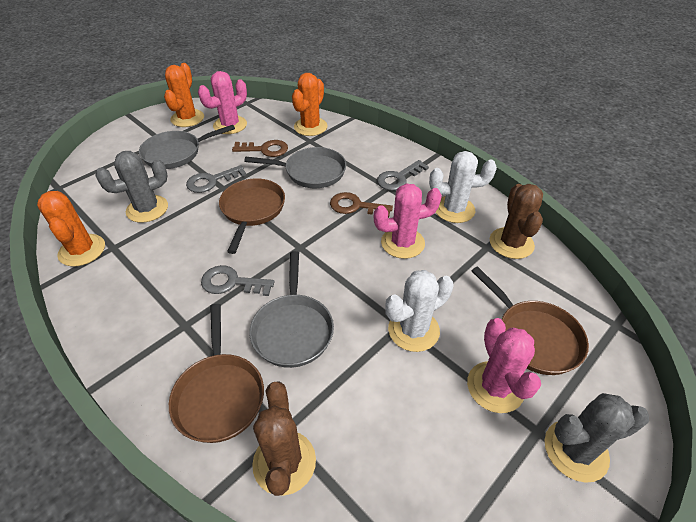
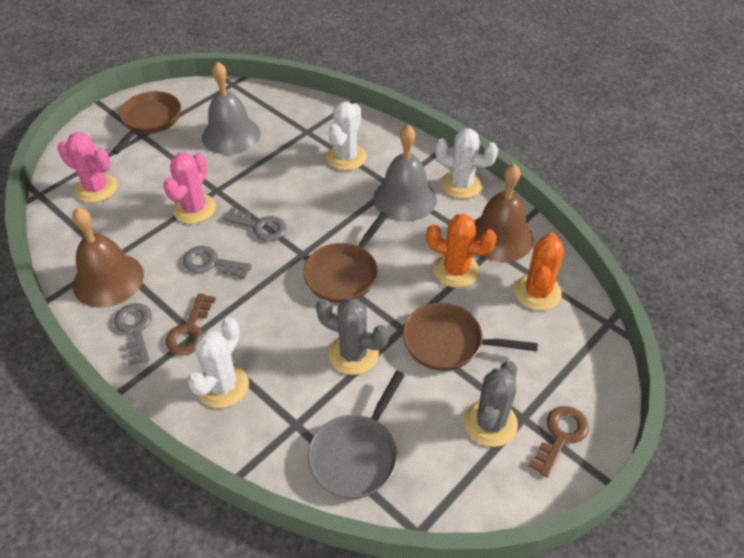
brown bell: 0 -> 2
brown cactus: 2 -> 0
grey bell: 0 -> 2
grey pan: 3 -> 1
orange cactus: 3 -> 2
pink cactus: 3 -> 2
white cactus: 2 -> 3

